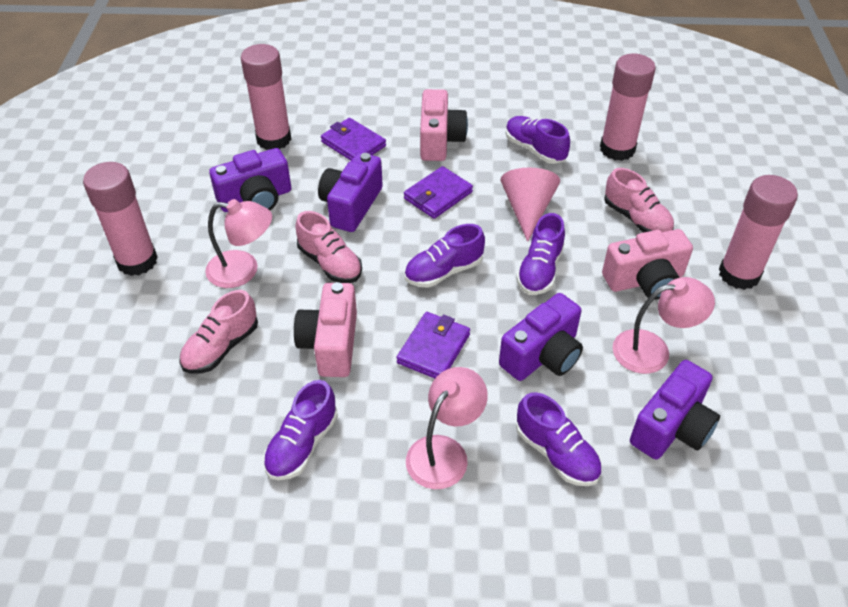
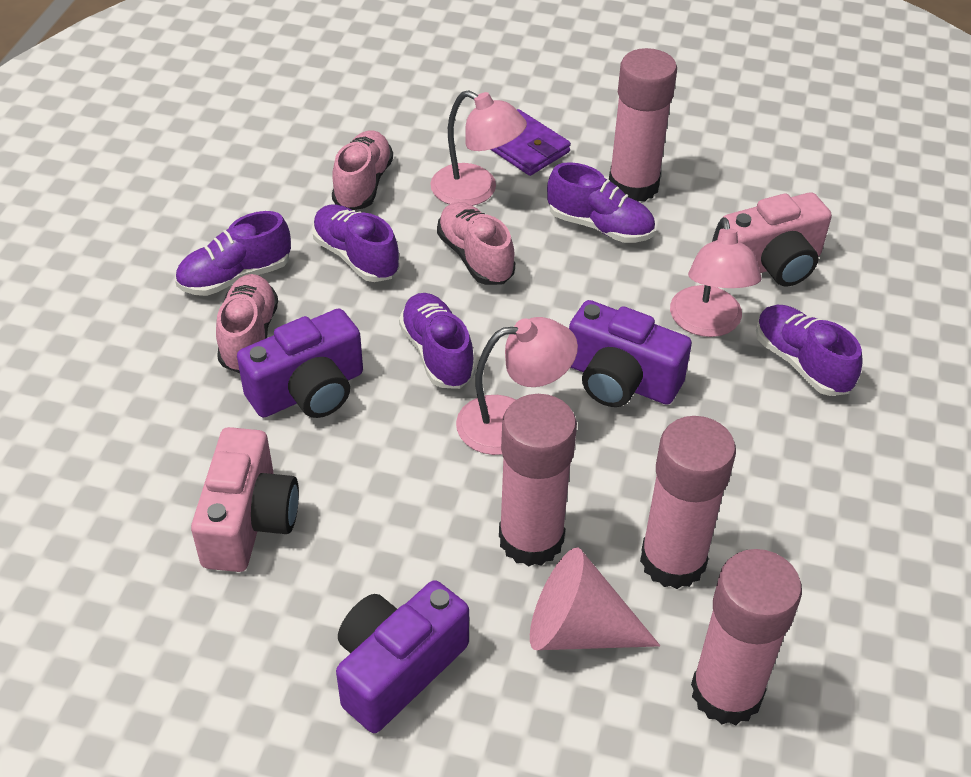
pink camera: 3 -> 2
purple camera: 4 -> 3
purple wallet: 3 -> 1

